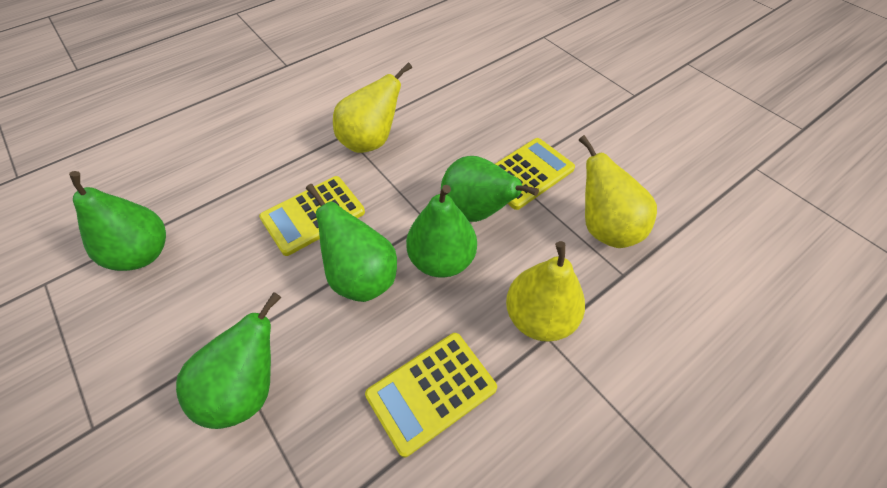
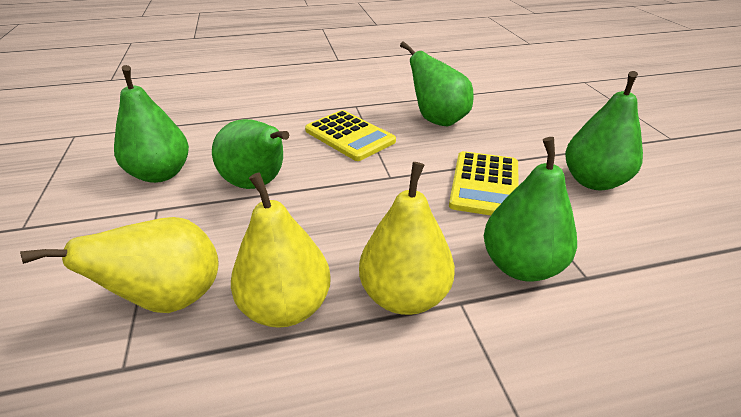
yellow calculator: 3 -> 2

